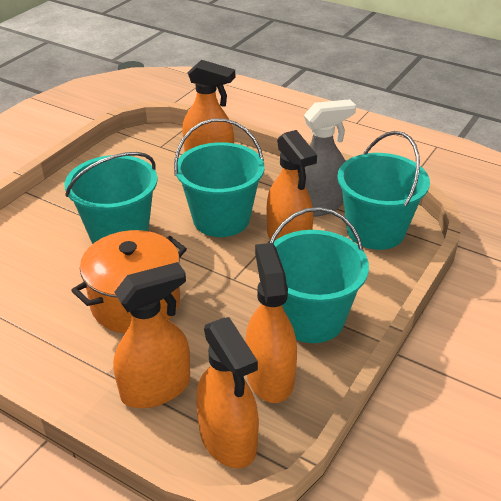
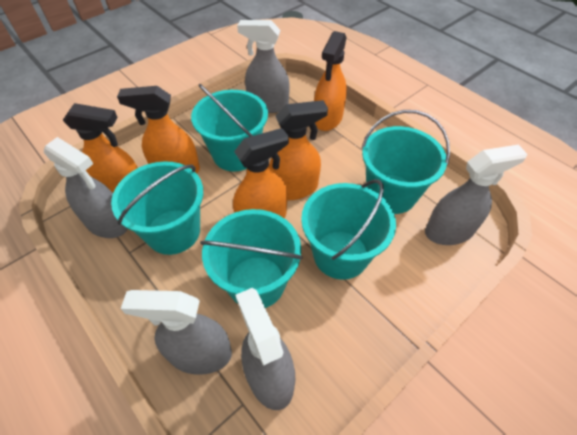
grey spray bottle: 1 -> 5
orange pot: 1 -> 0
turquoise bucket: 4 -> 5

